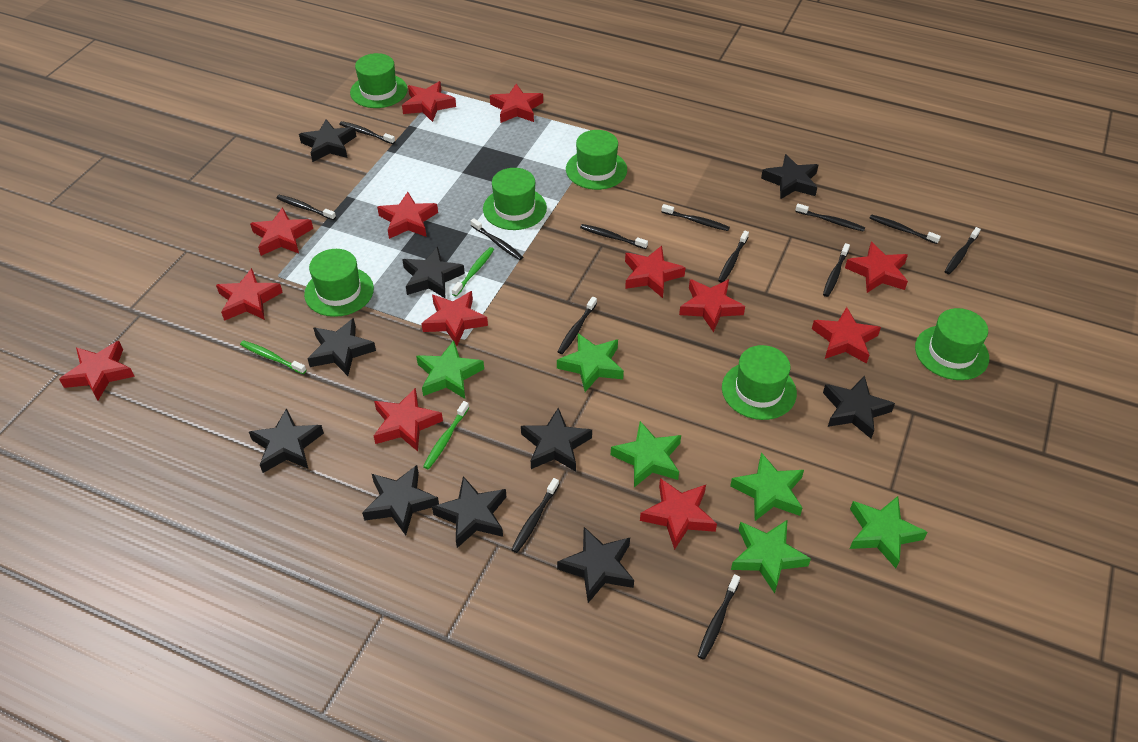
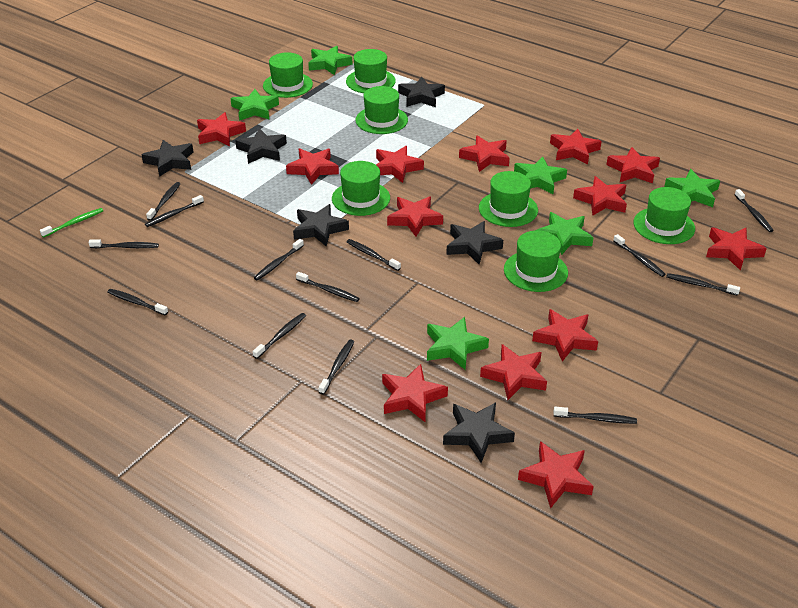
black star: 10 -> 6
green hat: 6 -> 7
green toothbrush: 3 -> 1

